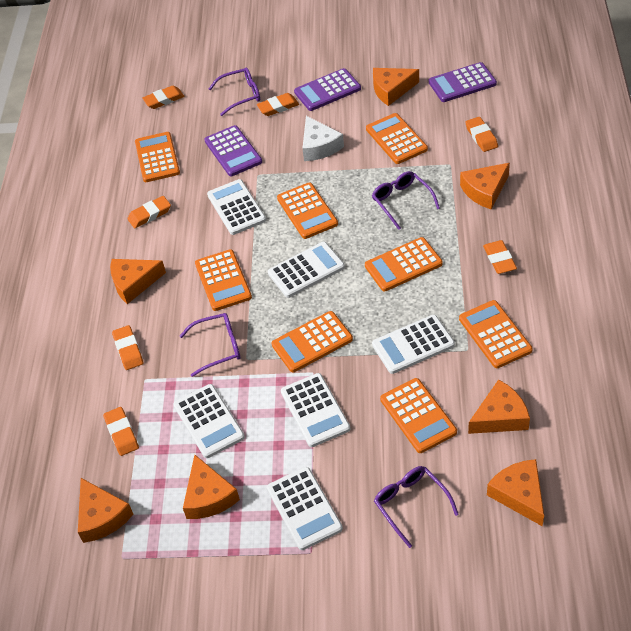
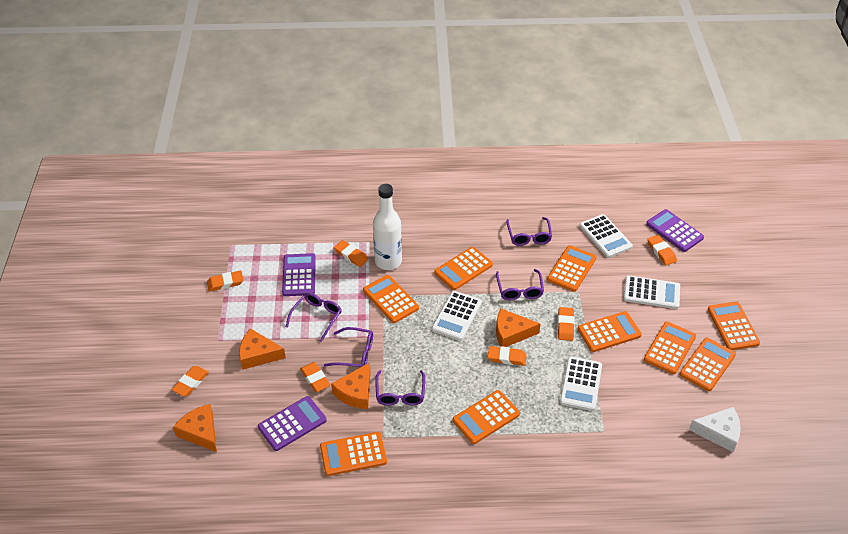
orange calculator: 8 -> 9
orange cheese: 7 -> 4
purple glasses: 4 -> 5
white bottle: 0 -> 1
white calculator: 6 -> 4

